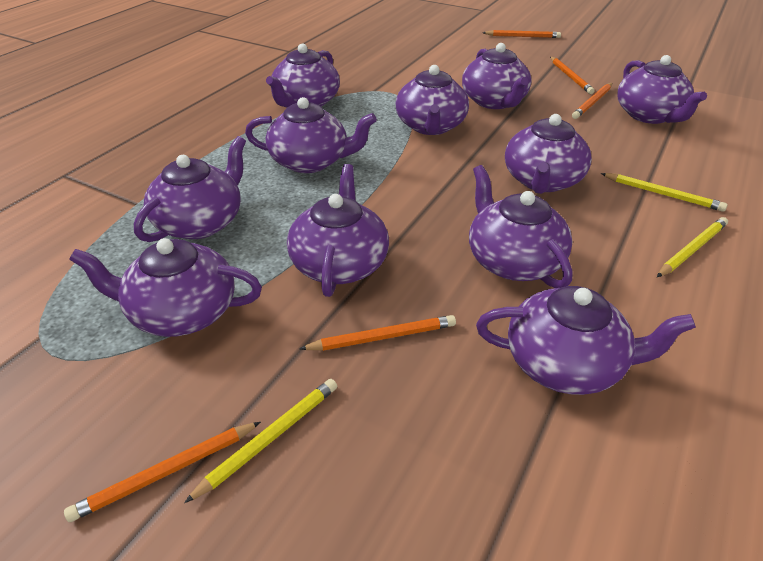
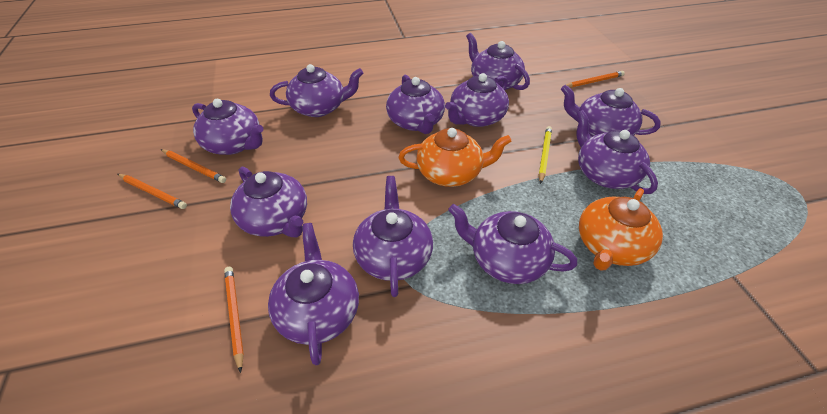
orange pencil: 5 -> 4
orange teapot: 0 -> 2
yellow pencil: 3 -> 1

